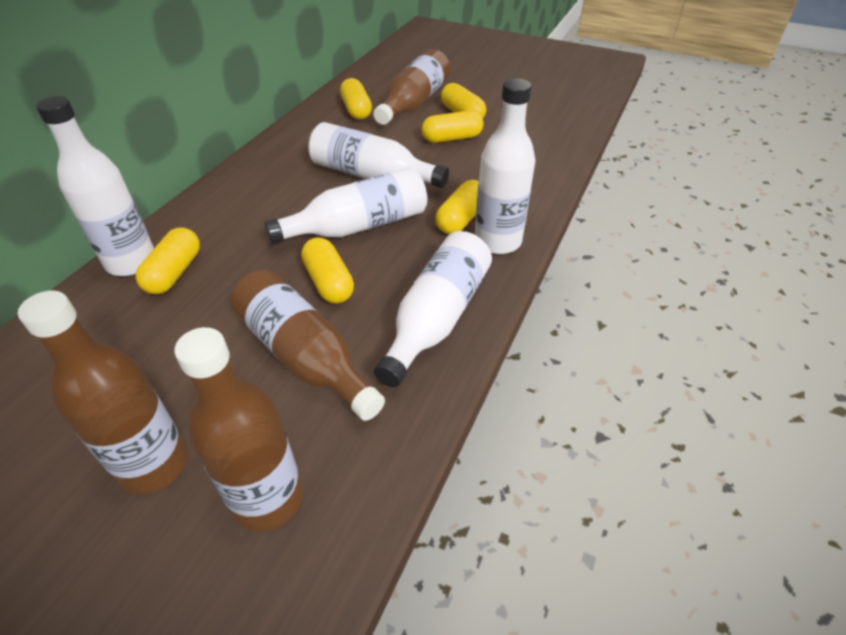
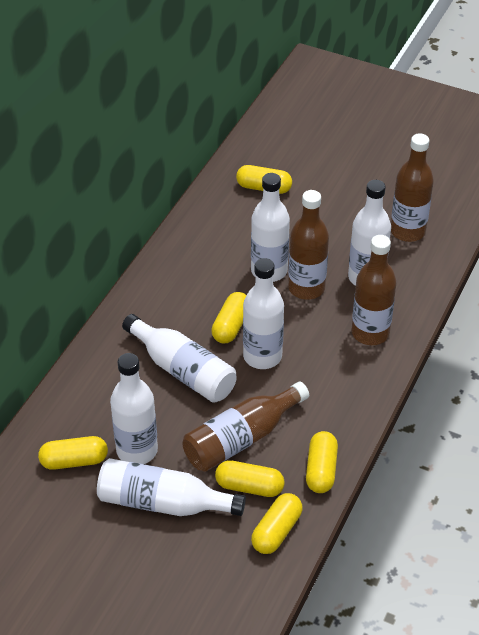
white bottle: 5 -> 6

